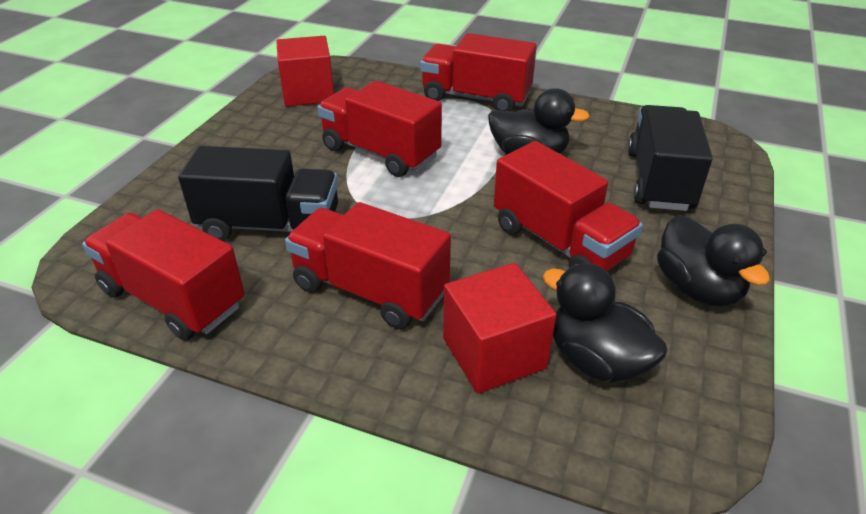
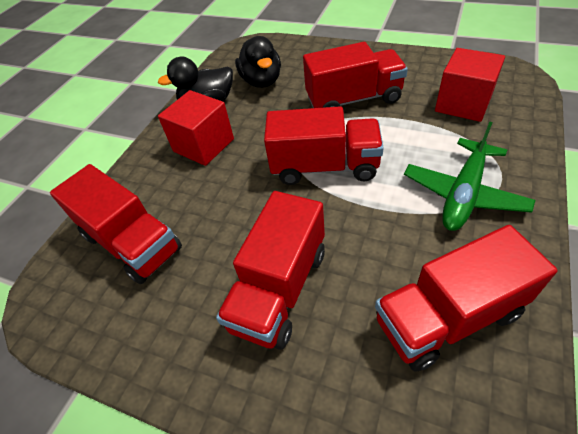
black duck: 3 -> 2
black truck: 2 -> 0
green plane: 0 -> 1

